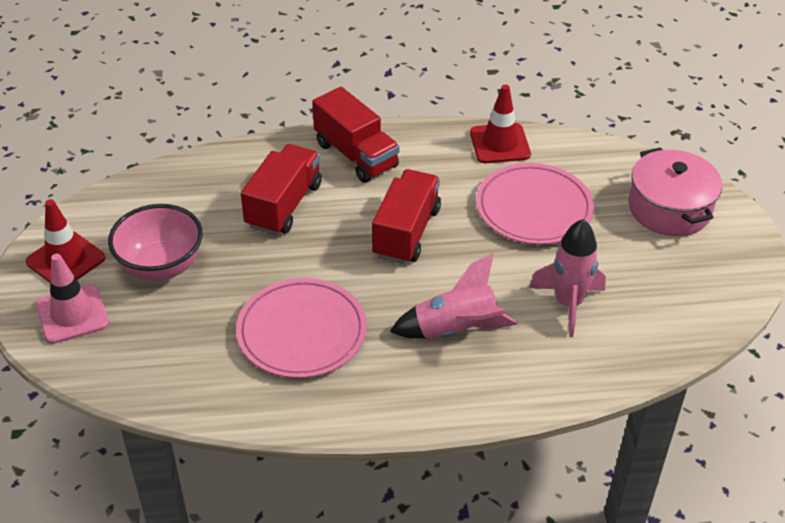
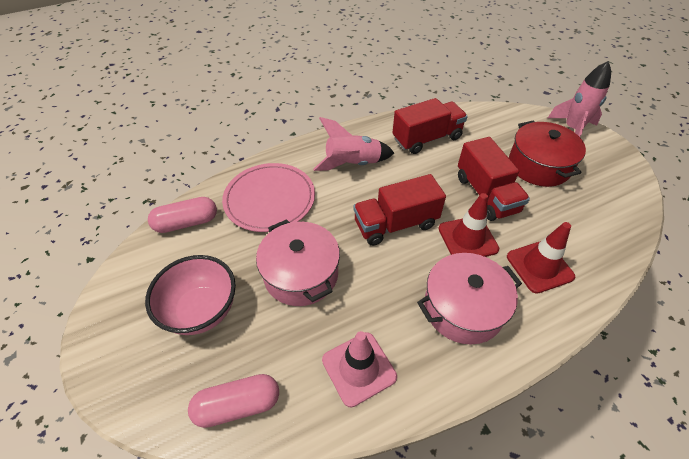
pink capsule: 0 -> 2
pink plate: 2 -> 1
pink pot: 1 -> 2
red pot: 0 -> 1

